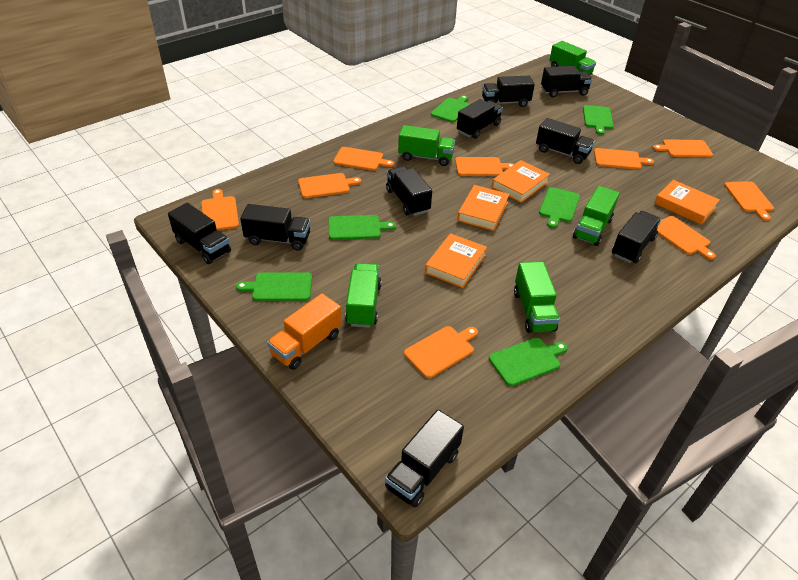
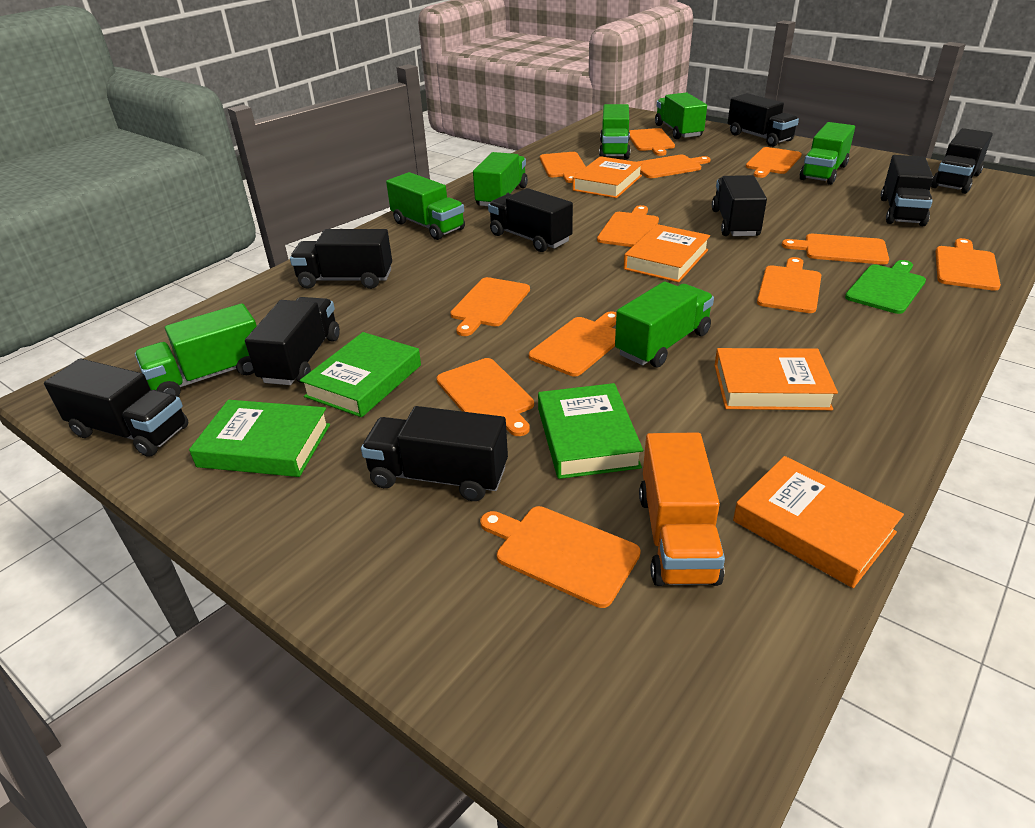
green book: 0 -> 3
green cutting board: 6 -> 1
green truck: 5 -> 7
orange cutting board: 9 -> 12

